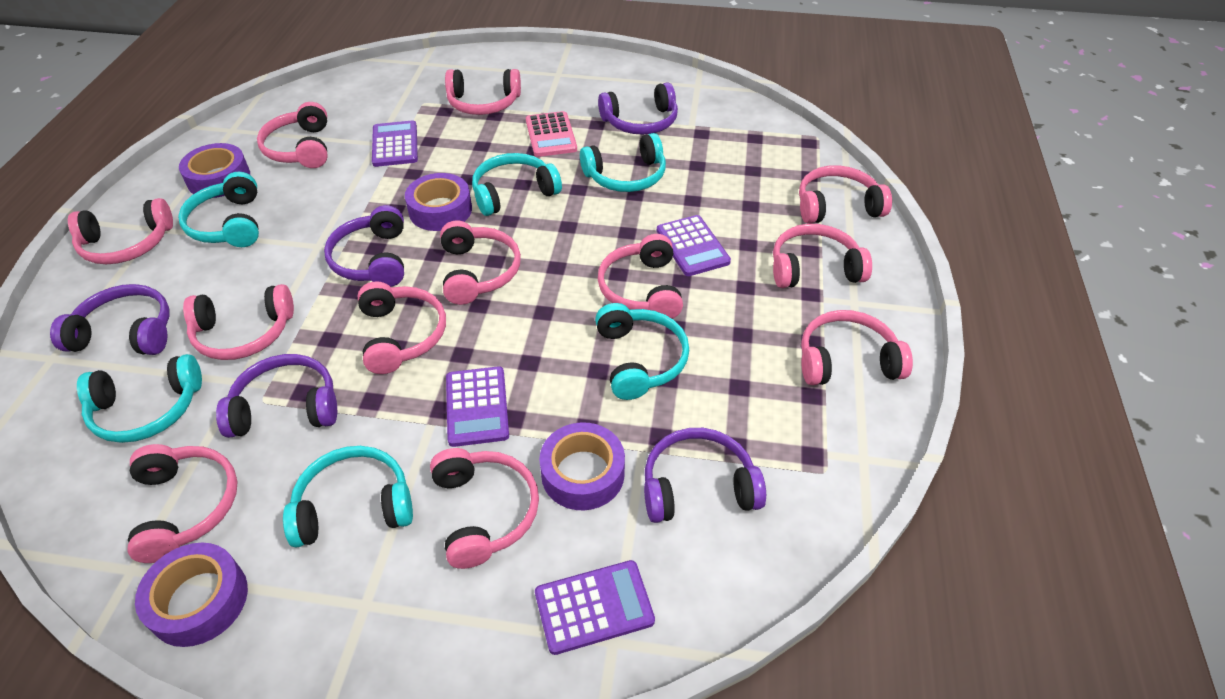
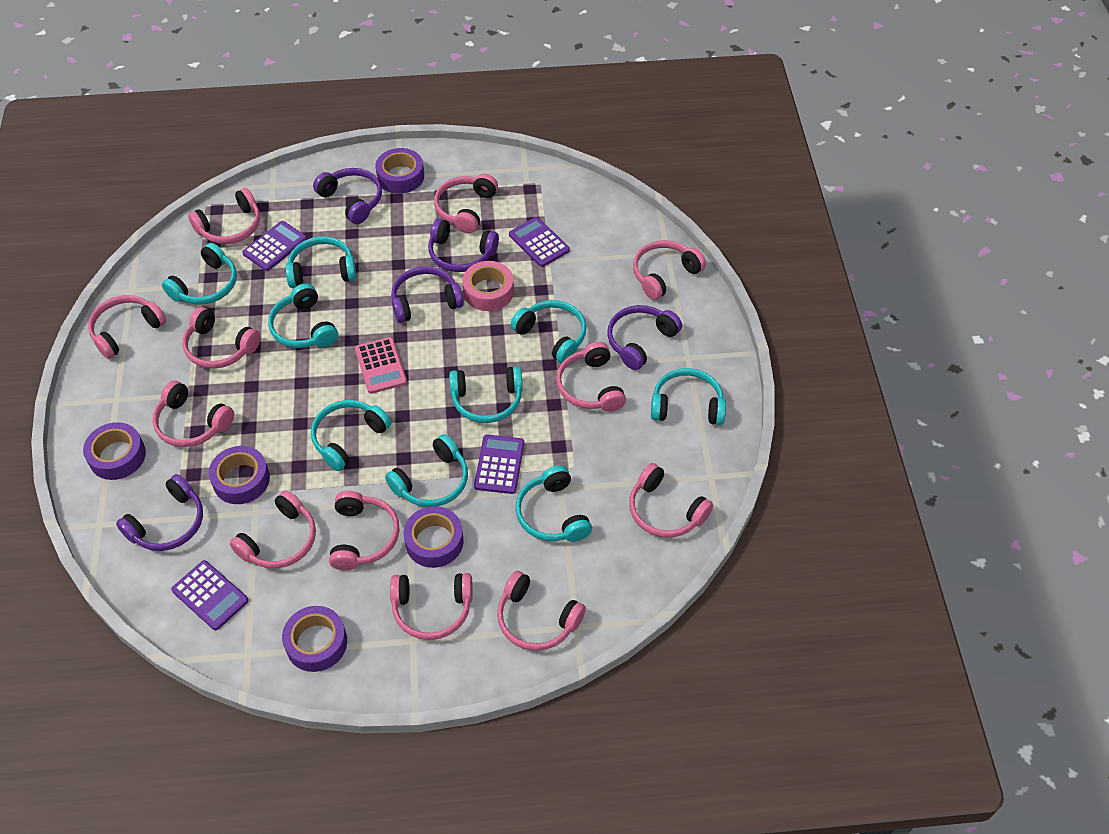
pink tape: 0 -> 1
purple tape: 4 -> 5
turquoise headphones: 6 -> 9

